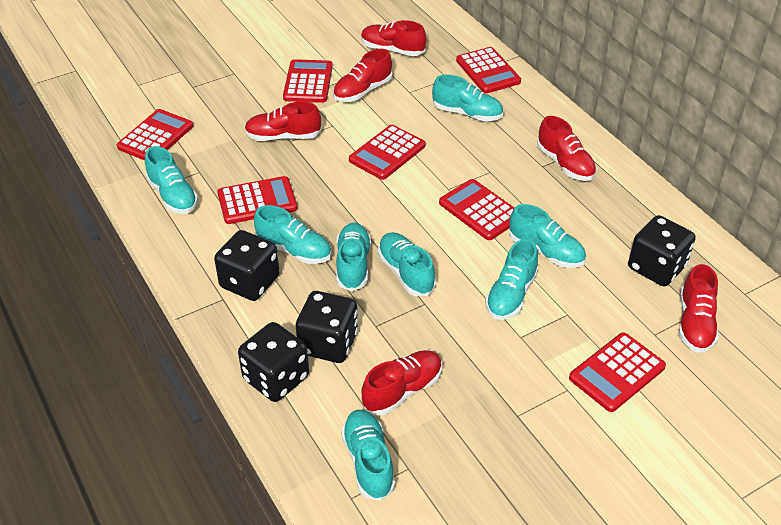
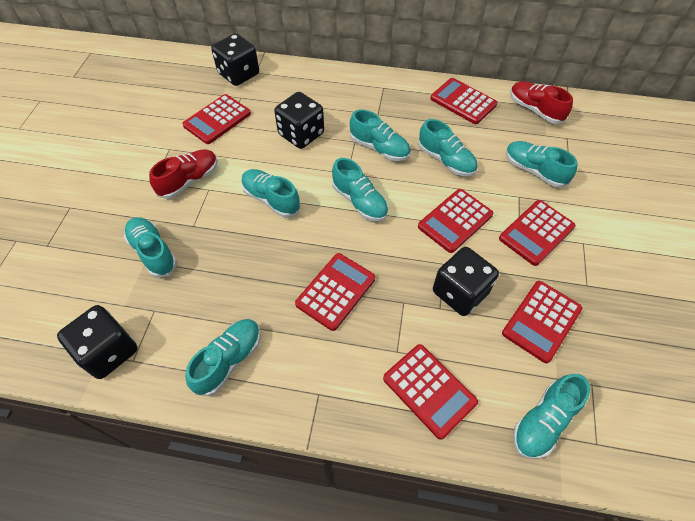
red shoe: 6 -> 2

